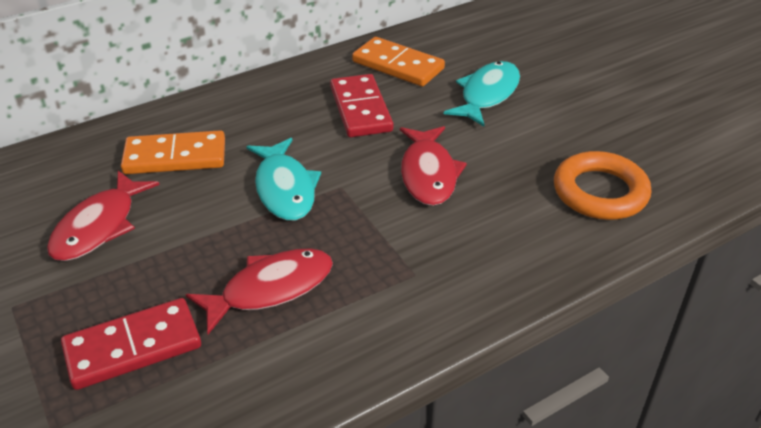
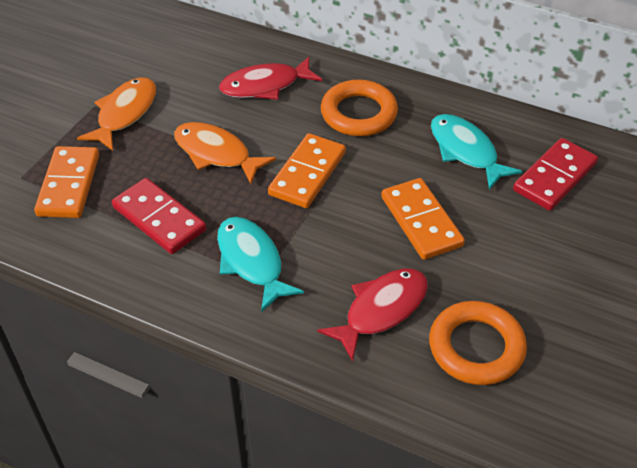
orange domino: 2 -> 3
orange fish: 0 -> 2
orange ring: 1 -> 2
red fish: 3 -> 2

